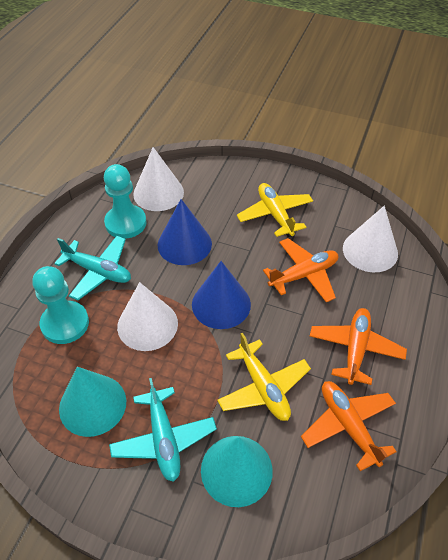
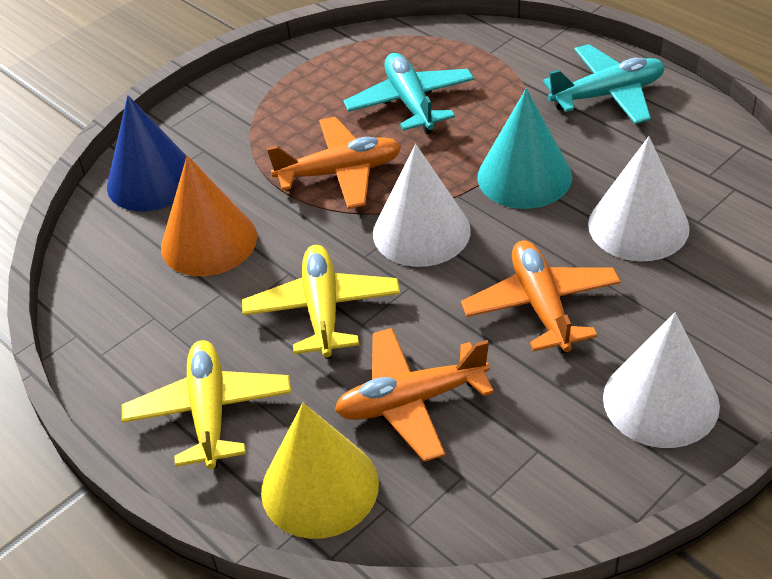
blue cone: 2 -> 1
orange cone: 0 -> 1
turquoise cone: 2 -> 1
turquoise pawn: 2 -> 0
yellow cone: 0 -> 1

